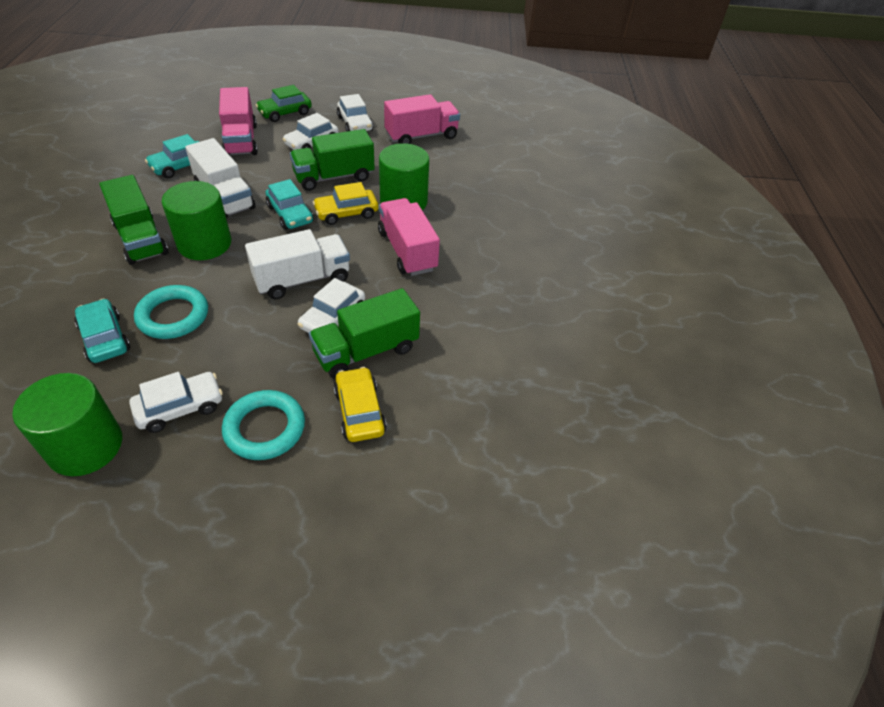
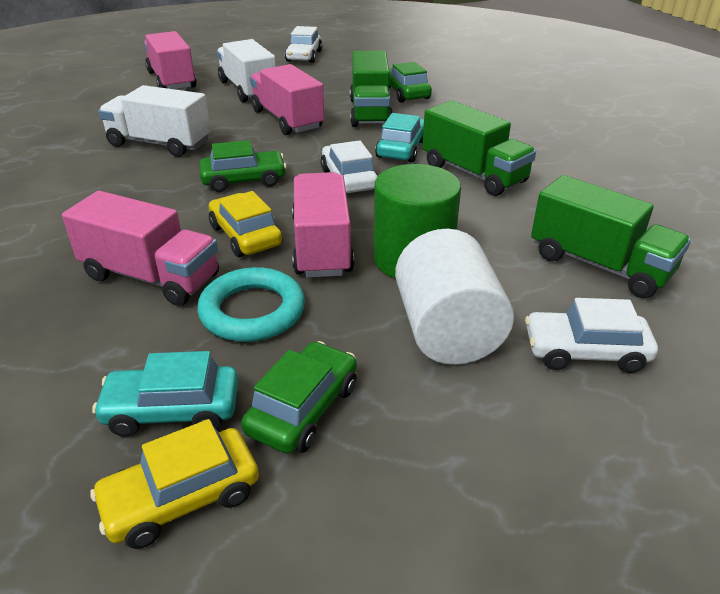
green car: 1 -> 3
green cylinder: 3 -> 1
pink truck: 3 -> 4
turquoise car: 3 -> 2
turquoise ring: 2 -> 1
white car: 4 -> 3
white cylinder: 0 -> 1

